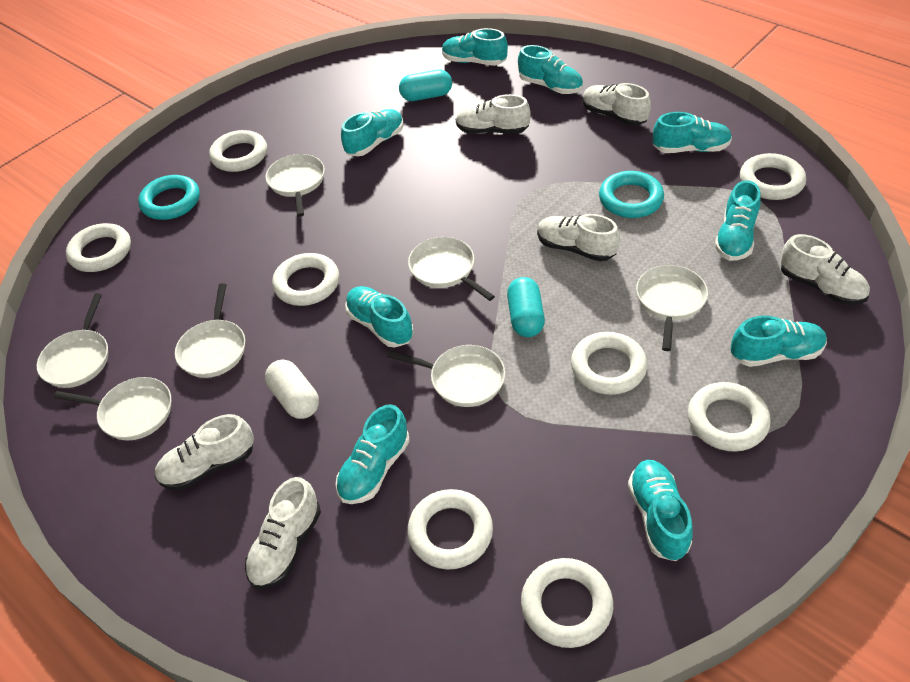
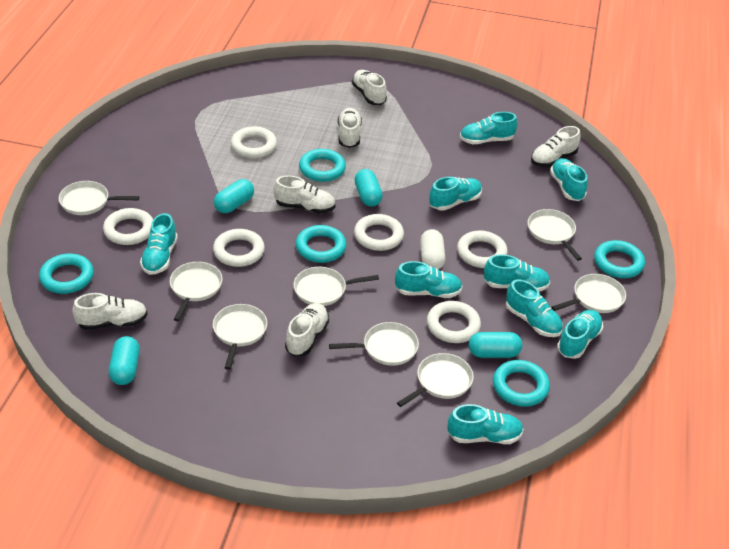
turquoise capsule: 2 -> 4
turquoise ring: 2 -> 5
white pan: 7 -> 8
white ring: 8 -> 6

